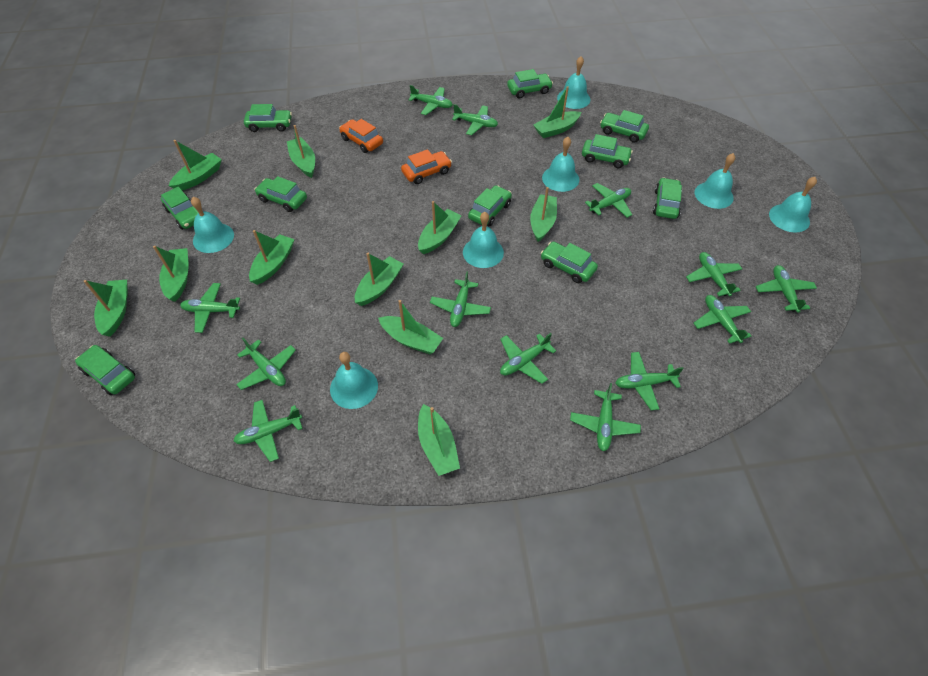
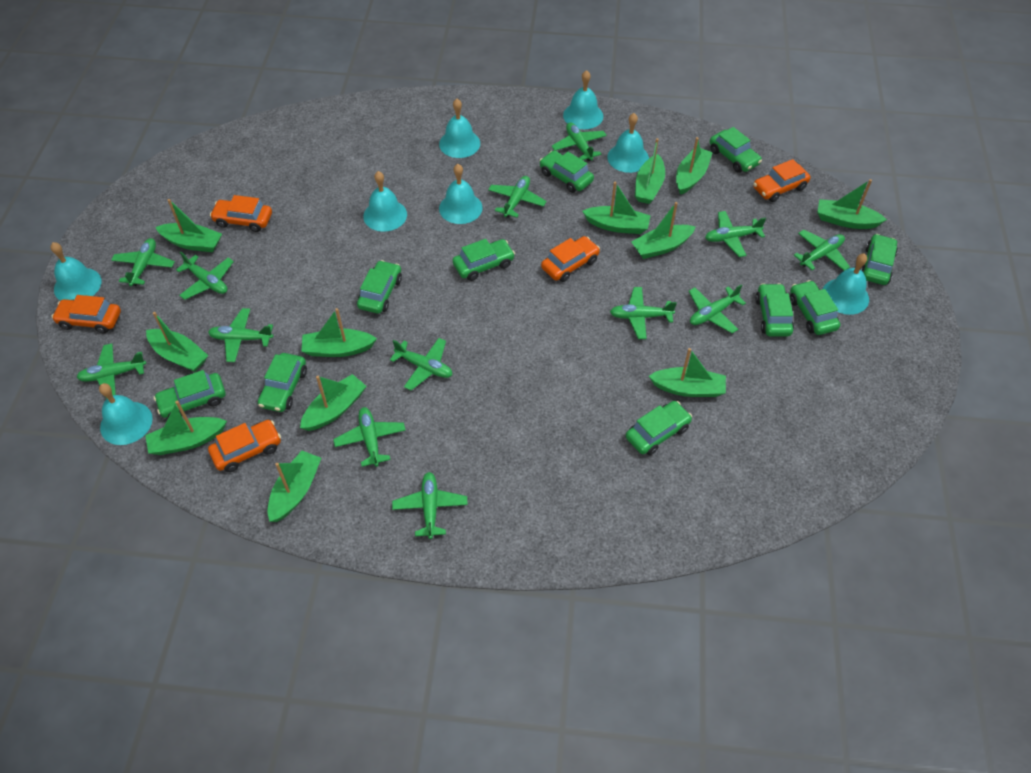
green boat: 11 -> 12
orange car: 2 -> 5
turquoise bell: 7 -> 8

